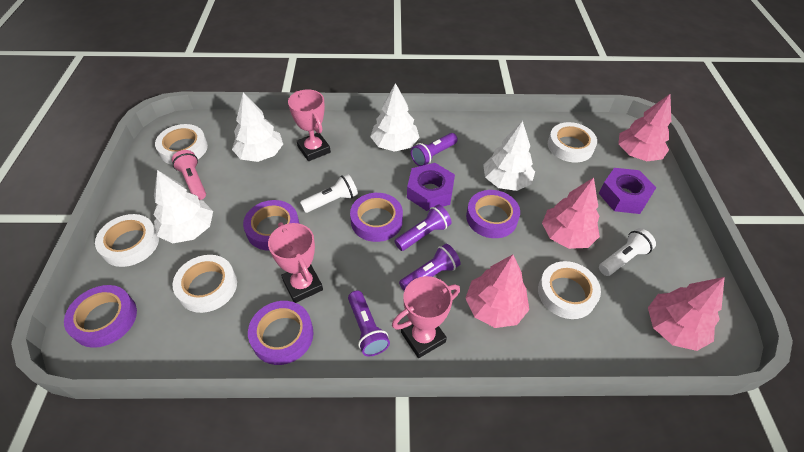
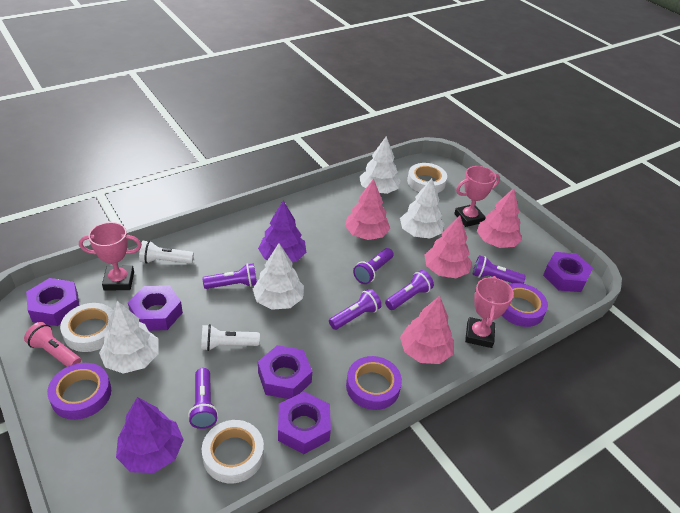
purple flashlight: 4 -> 6
purple nut: 2 -> 5
purple tape: 5 -> 3
purple tree: 0 -> 2
white tape: 5 -> 3

